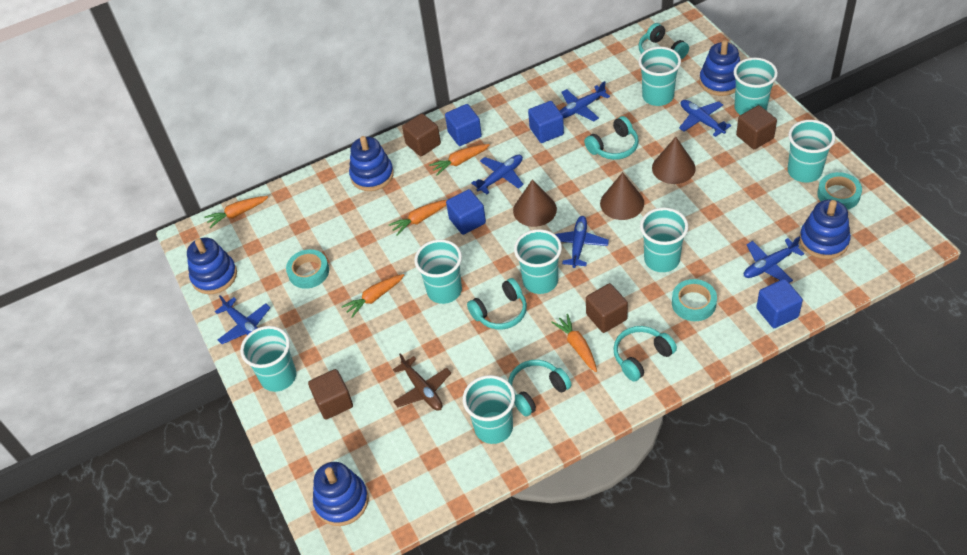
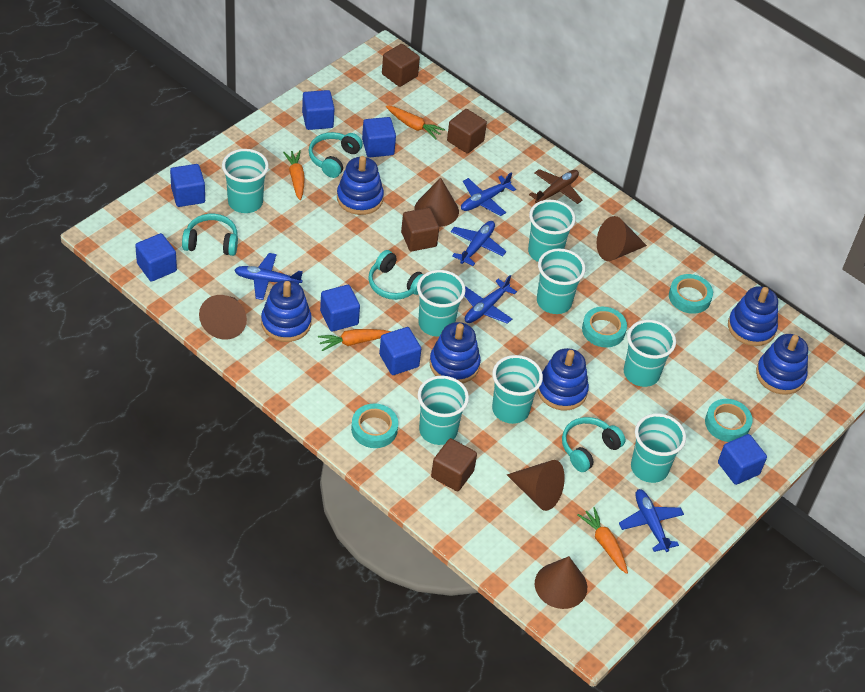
blue cube: 4 -> 7
blue plane: 6 -> 5
blue stacking toy: 5 -> 6
brown cone: 3 -> 5
orange carrot: 5 -> 4
turquoise headphones: 5 -> 4
turquoise tape: 3 -> 4

